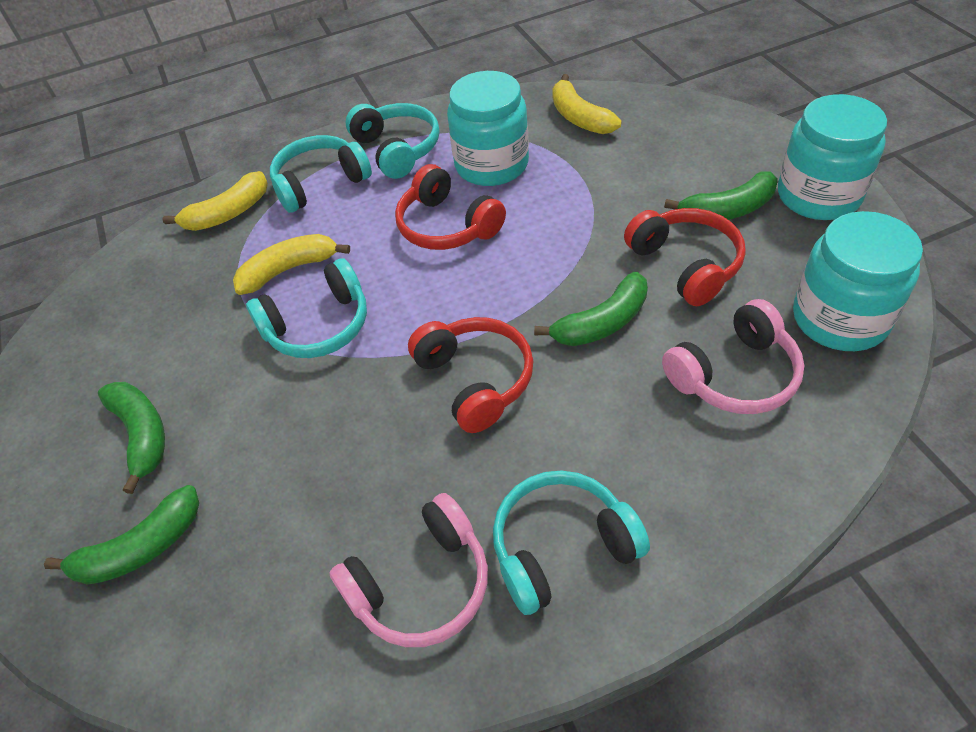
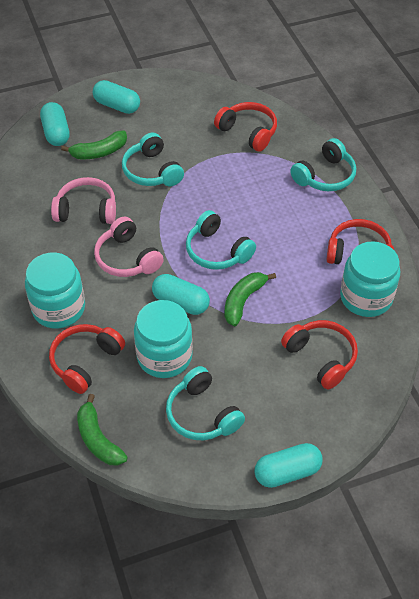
green banana: 4 -> 3
red headphones: 3 -> 4
turquoise capsule: 0 -> 4
yellow banana: 3 -> 0

